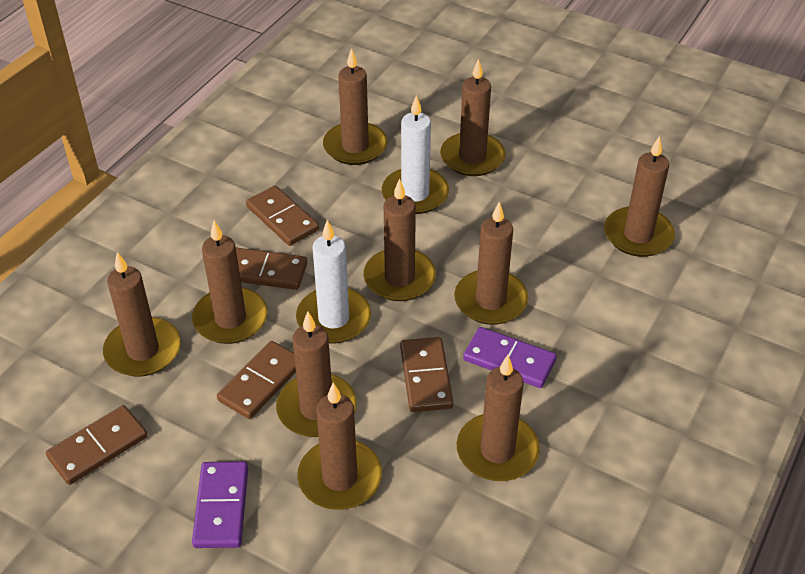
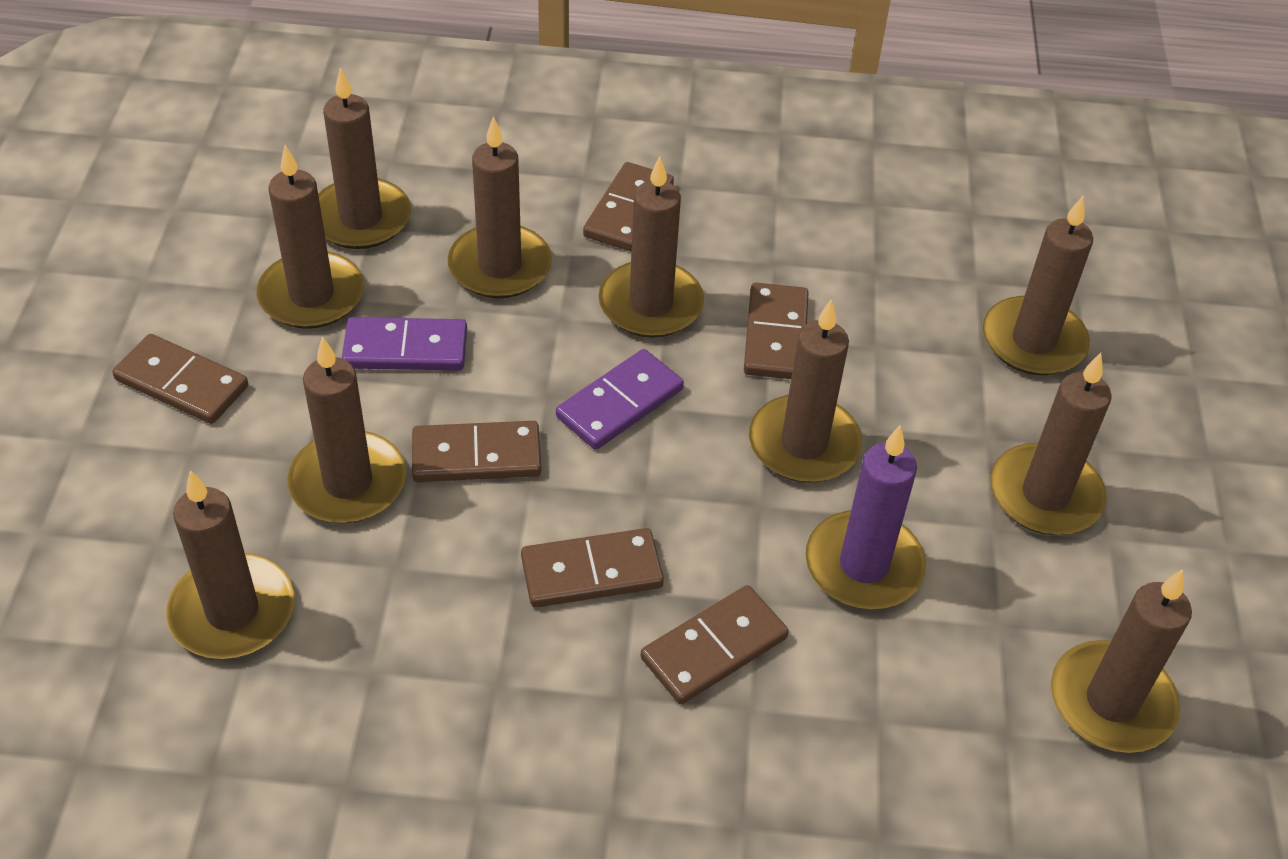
brown domino: 5 -> 6
purple candle: 0 -> 1
white candle: 2 -> 0

